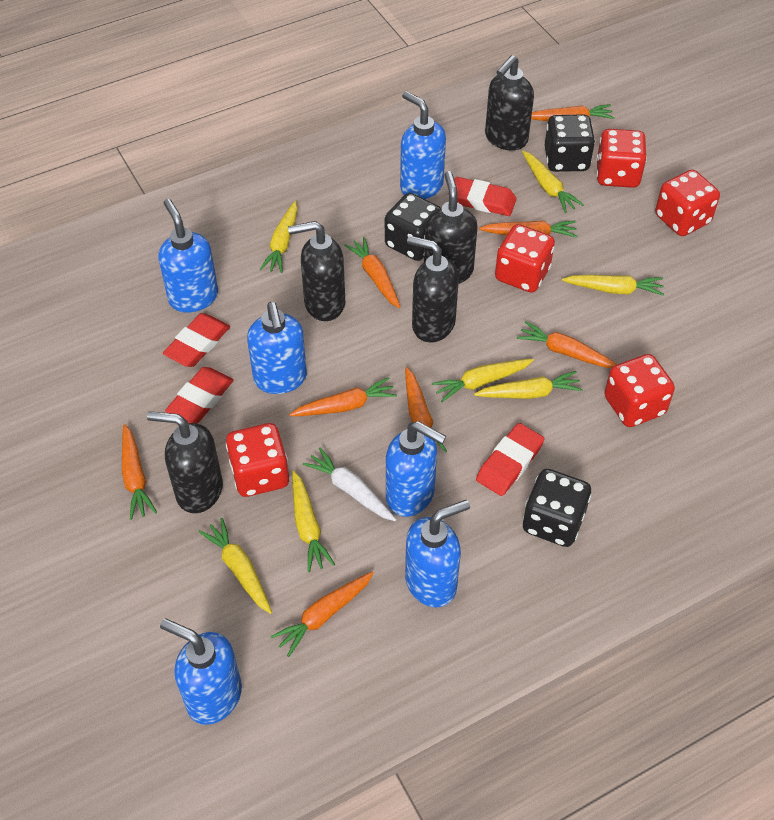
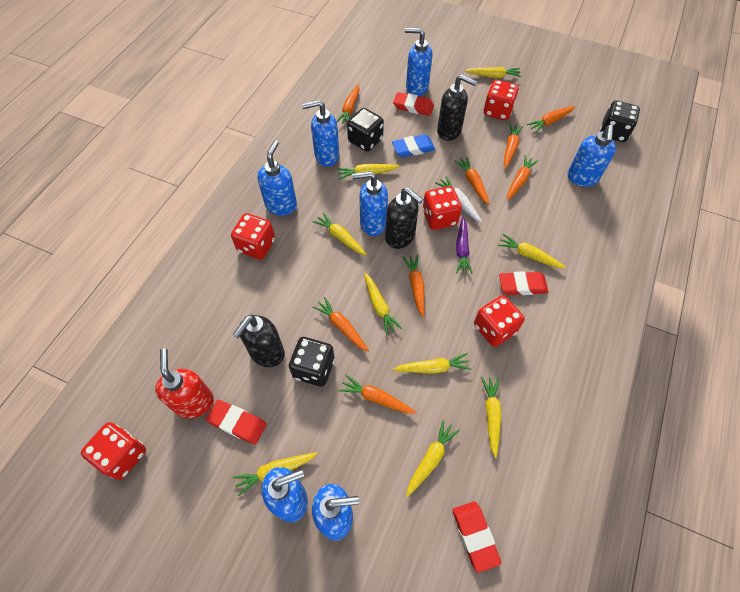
black soap dispenser: 5 -> 3
blue eraser: 0 -> 1
blue soap dispenser: 6 -> 7
purple carrot: 0 -> 1
red soap dispenser: 0 -> 1
yellow carrot: 7 -> 9

